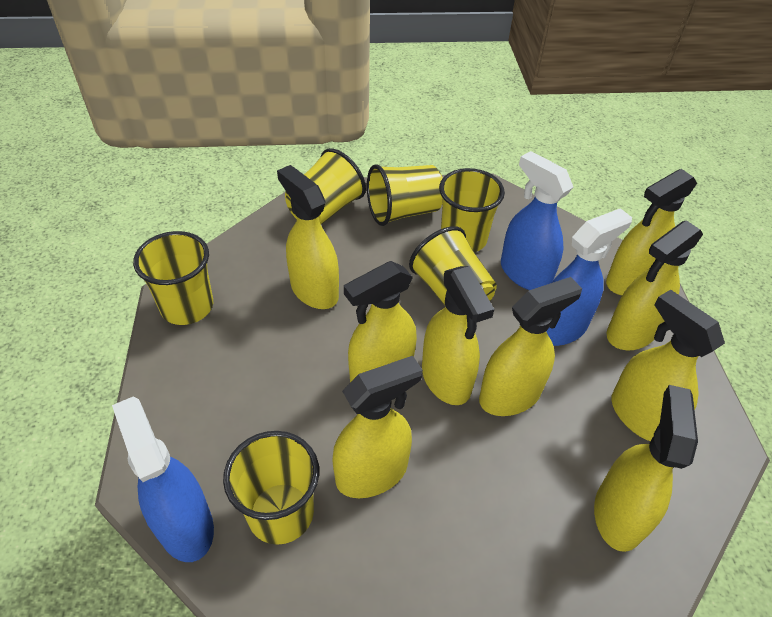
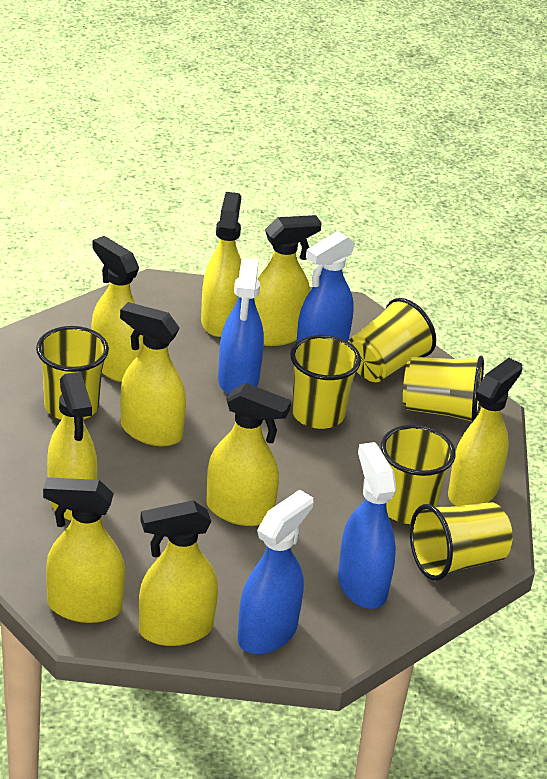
blue spray bottle: 3 -> 4

